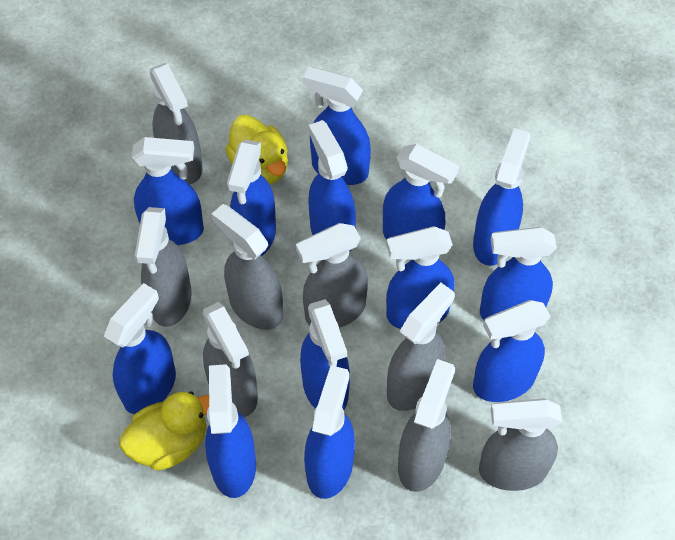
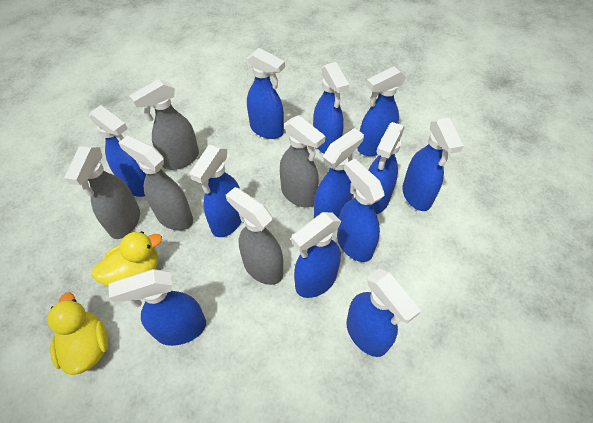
blue spray bottle: 13 -> 12
grey spray bottle: 8 -> 5

